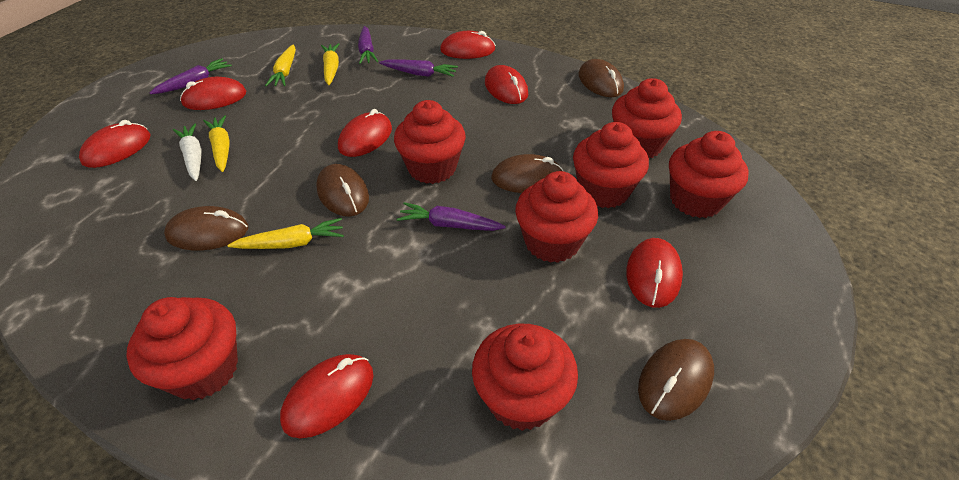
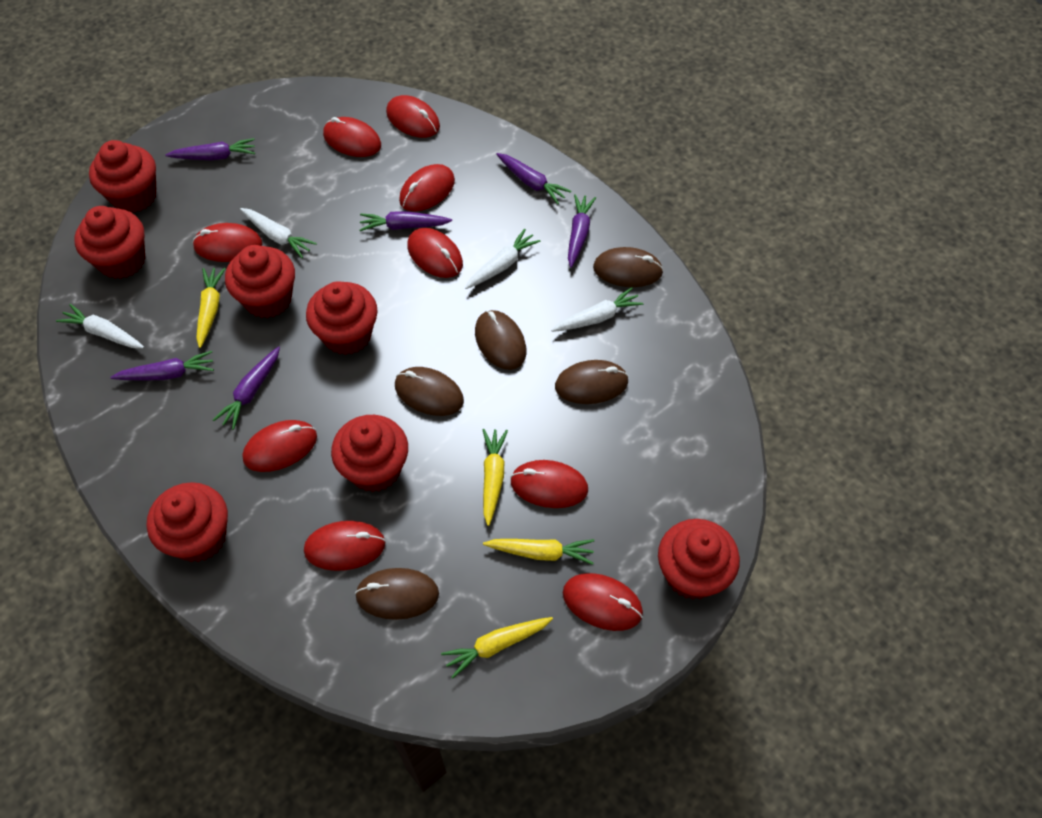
purple carrot: 4 -> 6
red mouse: 7 -> 9
white carrot: 1 -> 4

